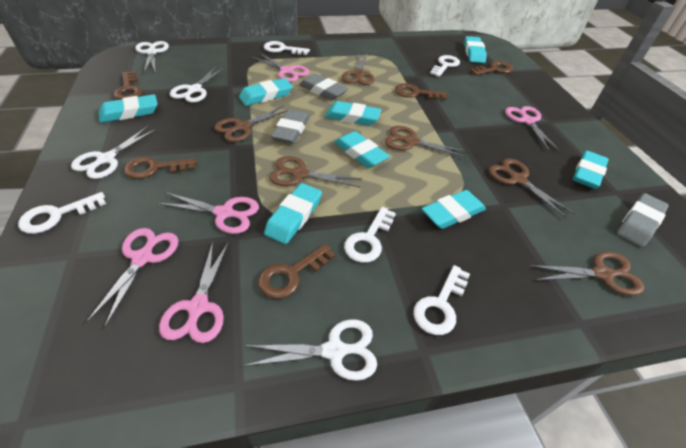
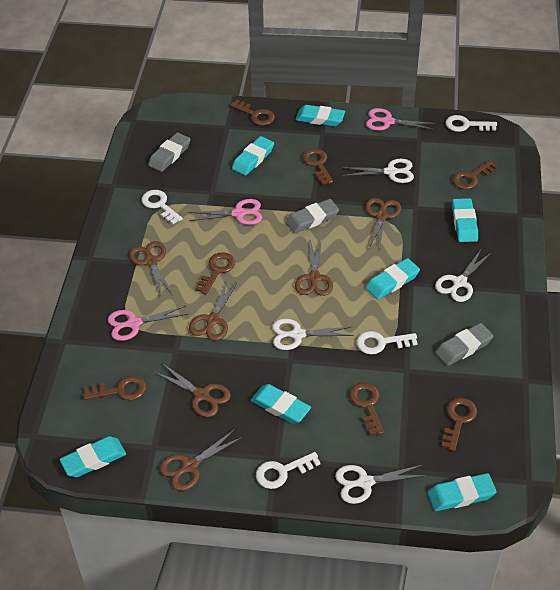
brown key: 5 -> 7
pink scissors: 5 -> 3
turquoise eraser: 8 -> 7
white key: 5 -> 4

